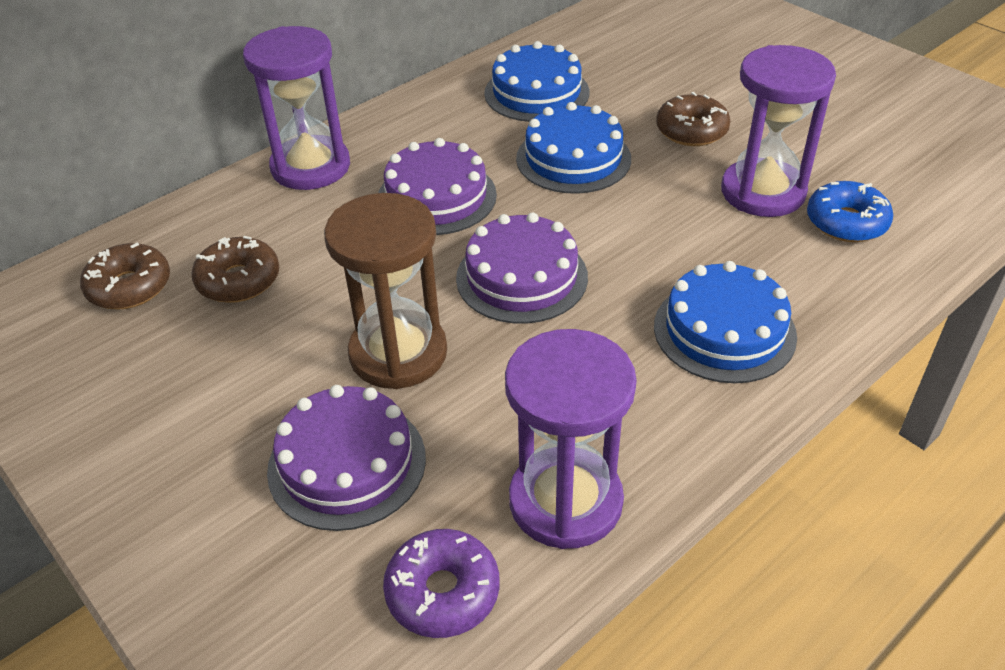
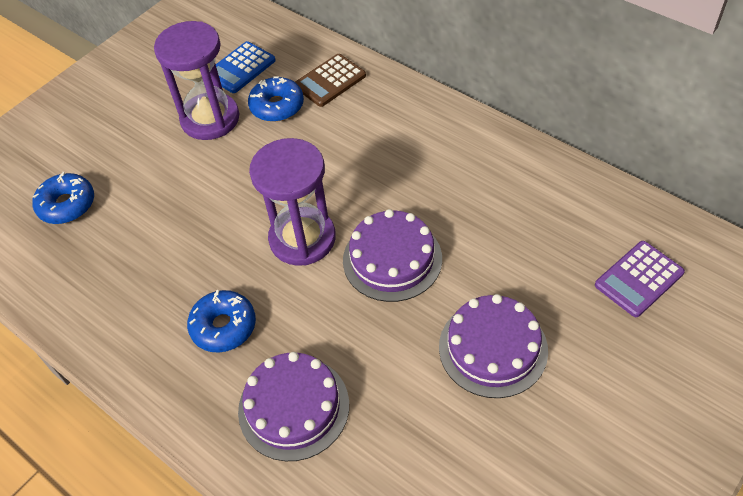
blue cake: 3 -> 0
blue calculator: 0 -> 1
blue donut: 1 -> 3
brown calculator: 0 -> 1
brown donut: 3 -> 0
brown hourglass: 1 -> 0
purple calculator: 0 -> 1
purple donut: 1 -> 0
purple hourglass: 3 -> 2

